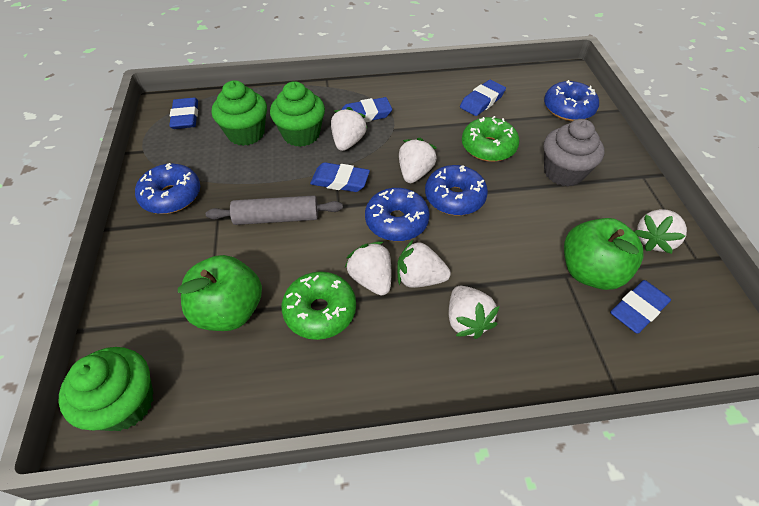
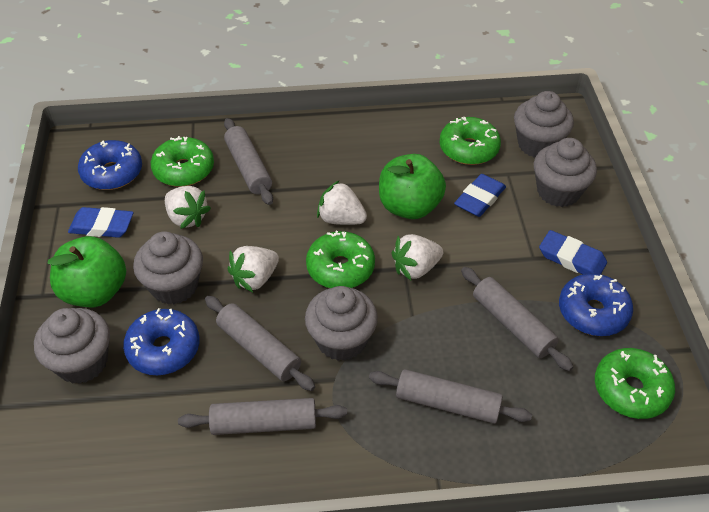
blue donut: 4 -> 3
blue eraser: 5 -> 3
green cupcake: 3 -> 0
green donut: 2 -> 4
grey cupcake: 1 -> 5
grey rolling pin: 1 -> 5
white strawberry: 6 -> 4

